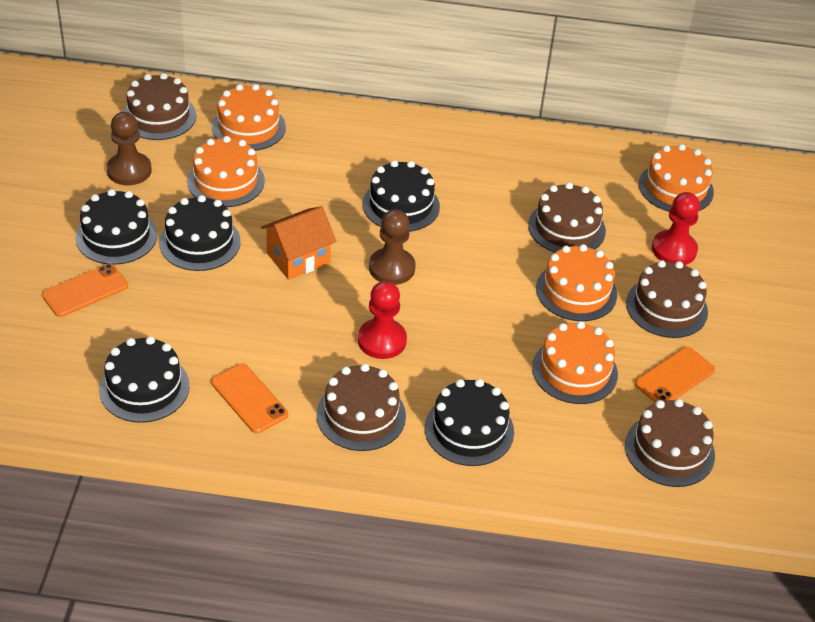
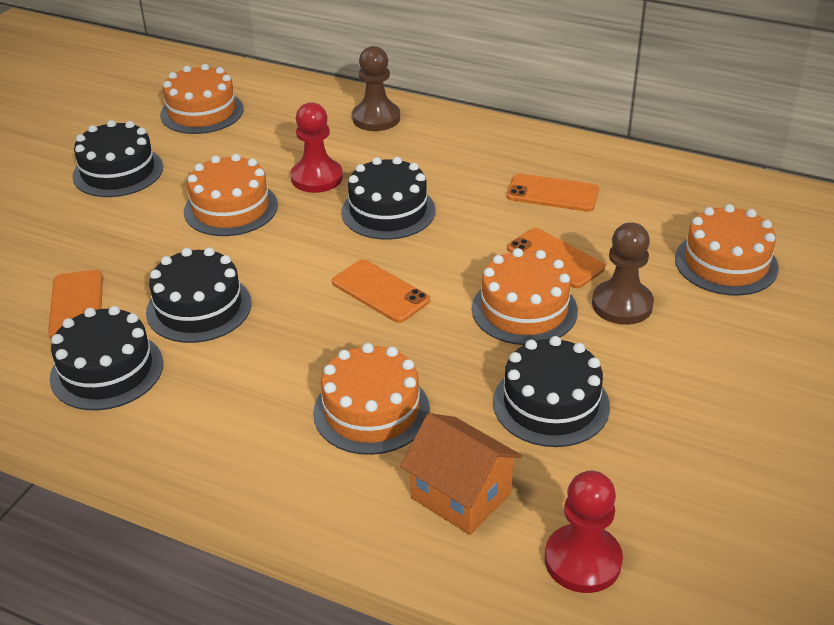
brown cake: 5 -> 0
orange phone: 3 -> 4

